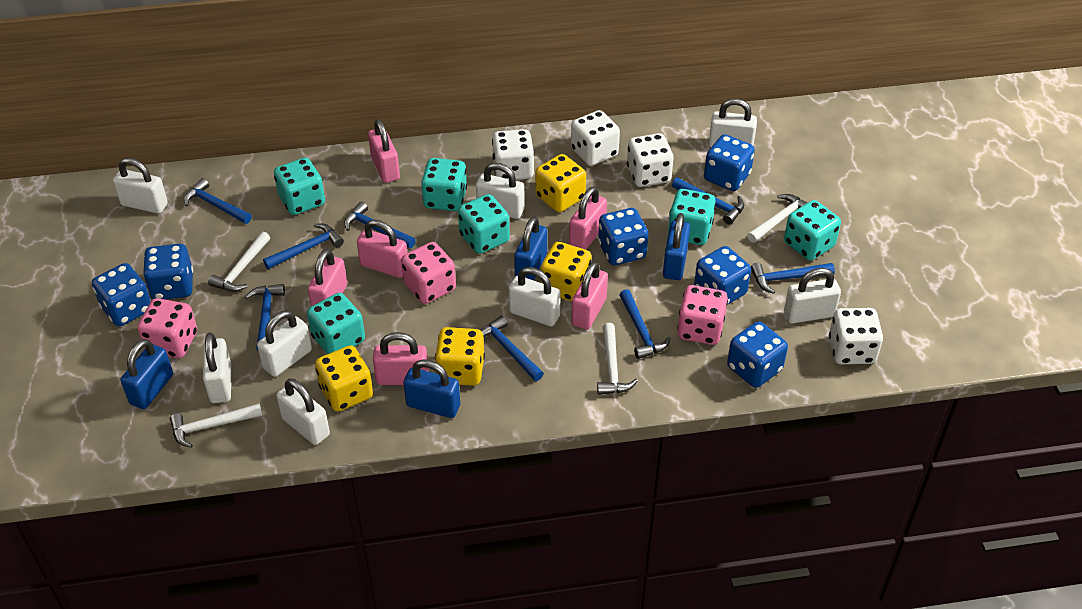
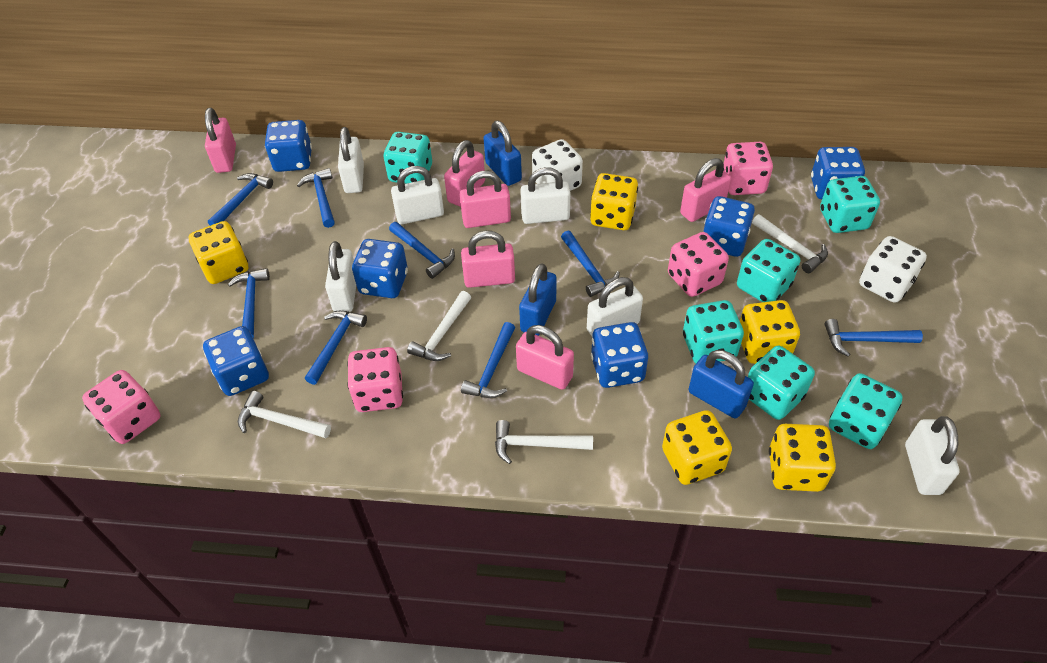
blue padlock: 4 -> 3
pink dice: 3 -> 4
white dice: 4 -> 2
white padlock: 8 -> 6
yellow dice: 4 -> 5

